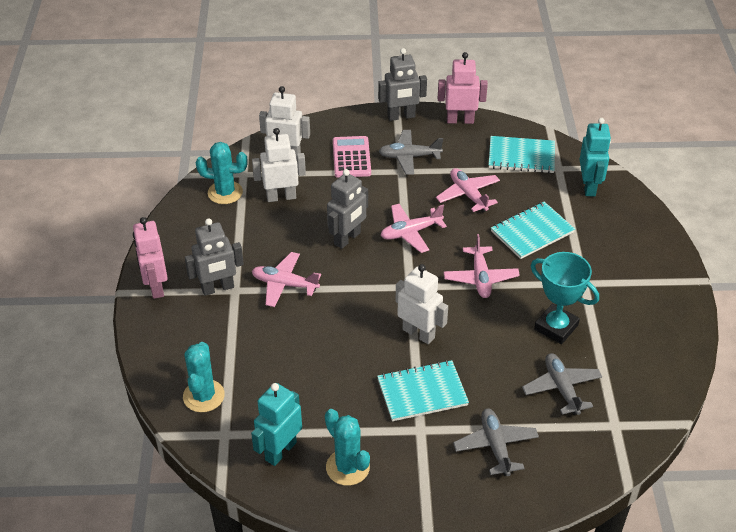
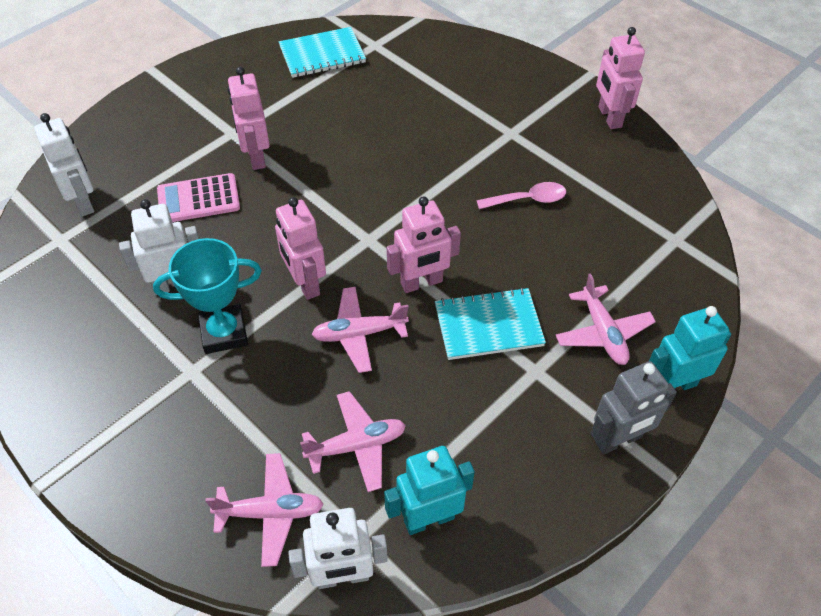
grey plane: 3 -> 0
grey robot: 3 -> 1
pink robot: 2 -> 4
pink spoon: 0 -> 1
turquoise cactus: 3 -> 0
turquoise notebook: 3 -> 2

